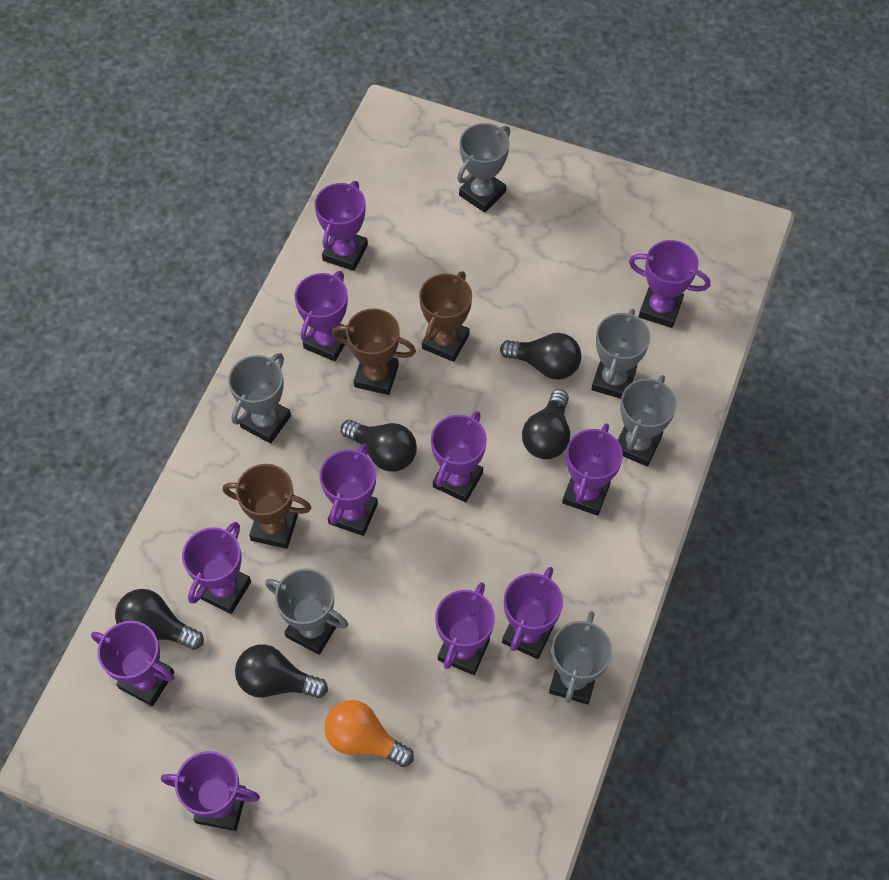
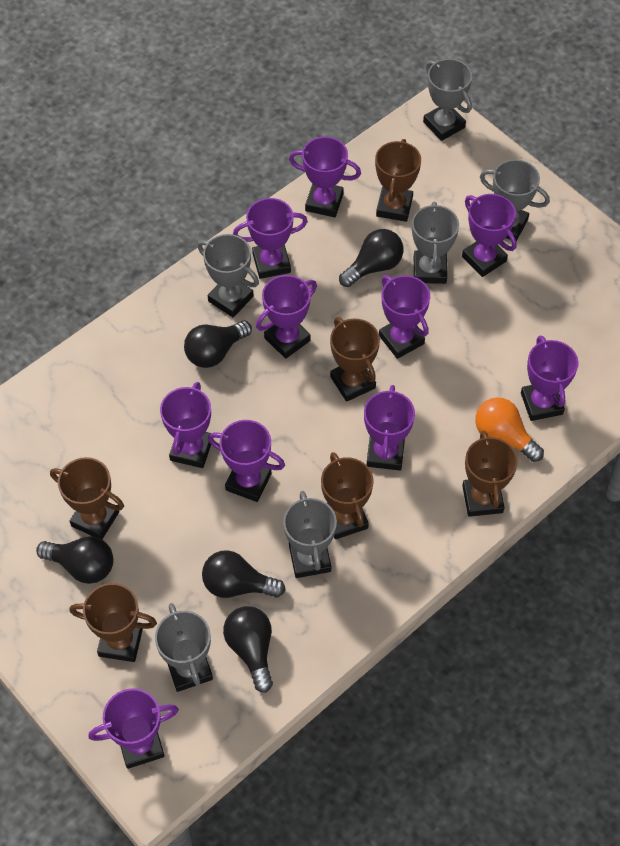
brown trophy: 3 -> 6
purple trophy: 11 -> 10

